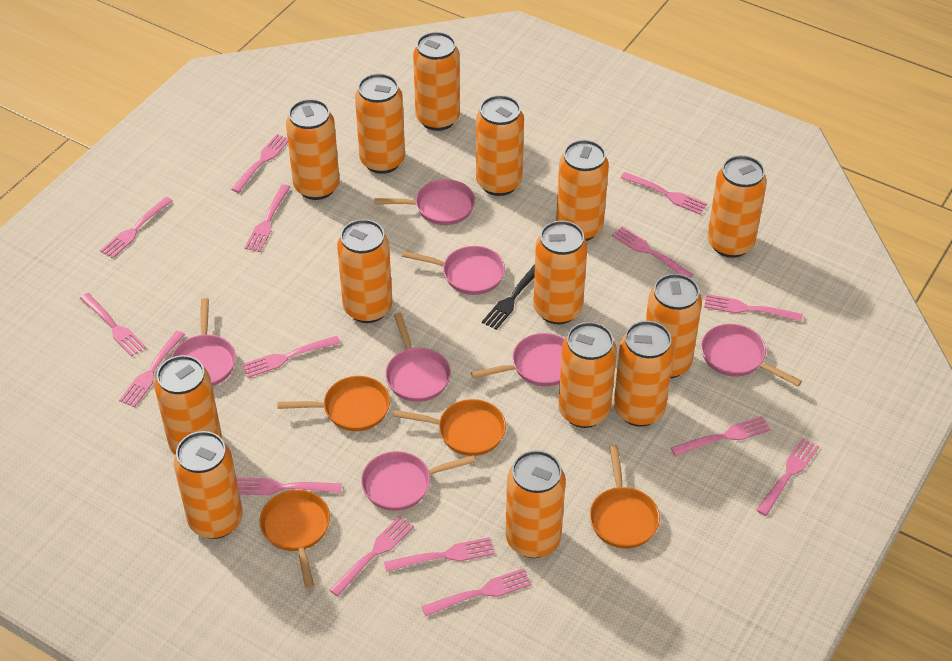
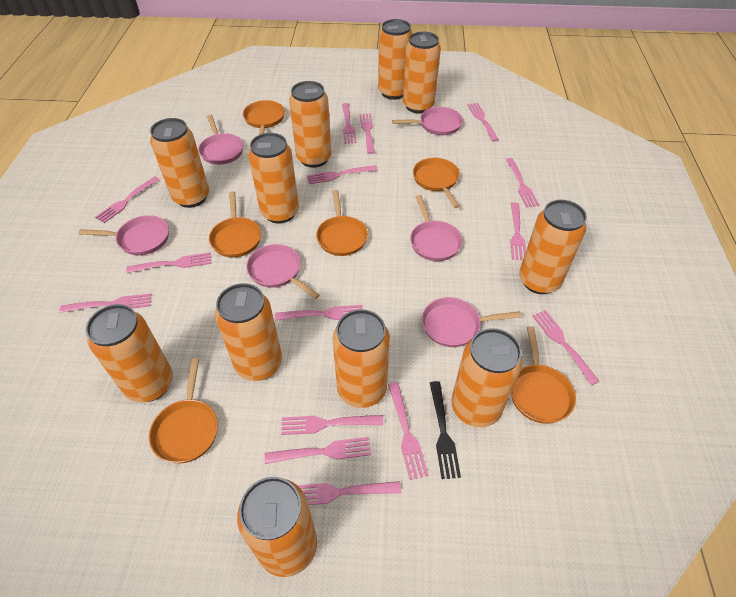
orange can: 14 -> 11
orange pan: 4 -> 6
pink pan: 7 -> 6

